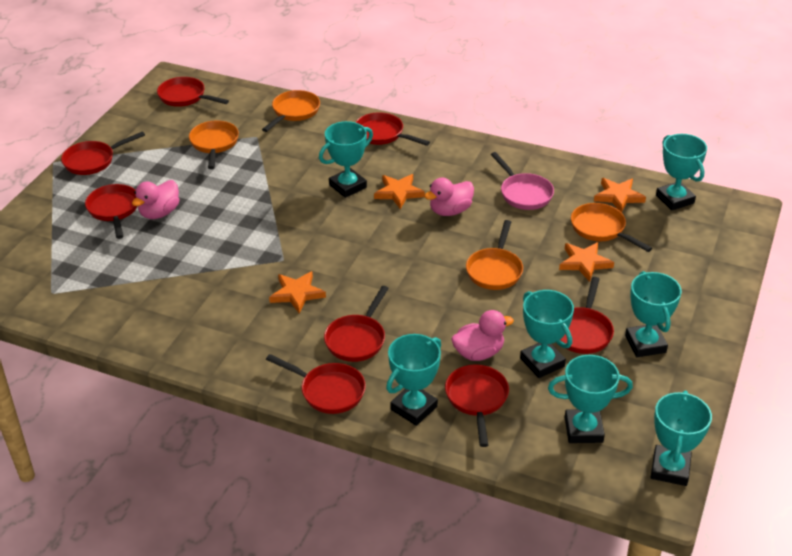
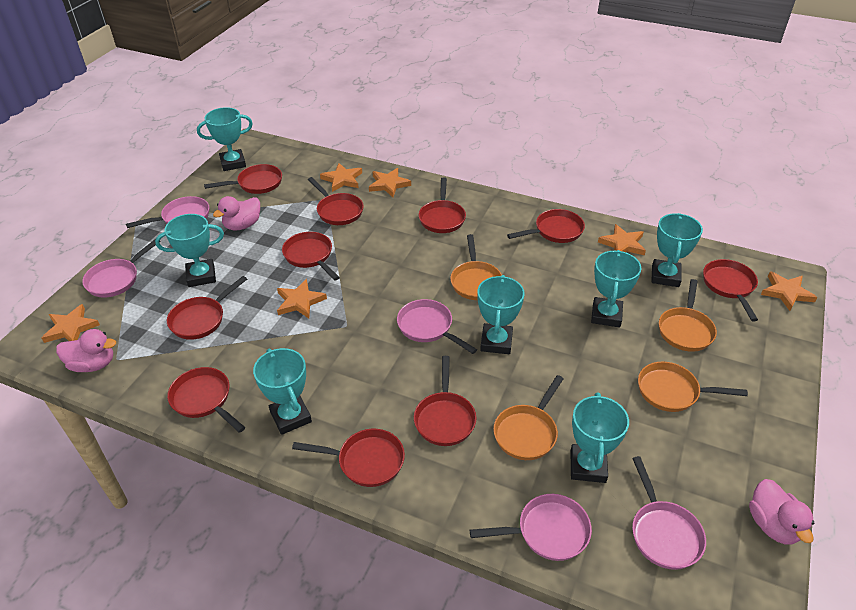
orange star: 4 -> 6
pink pan: 1 -> 5
red pan: 8 -> 10

